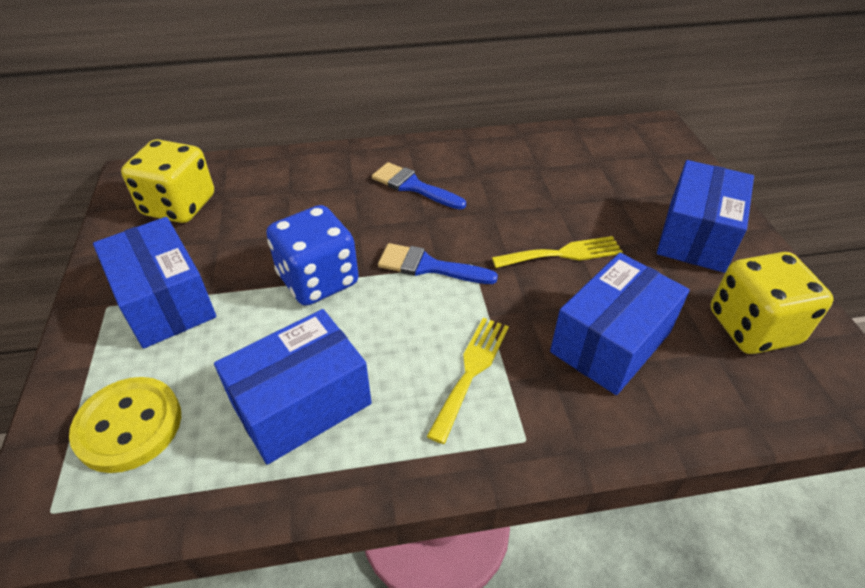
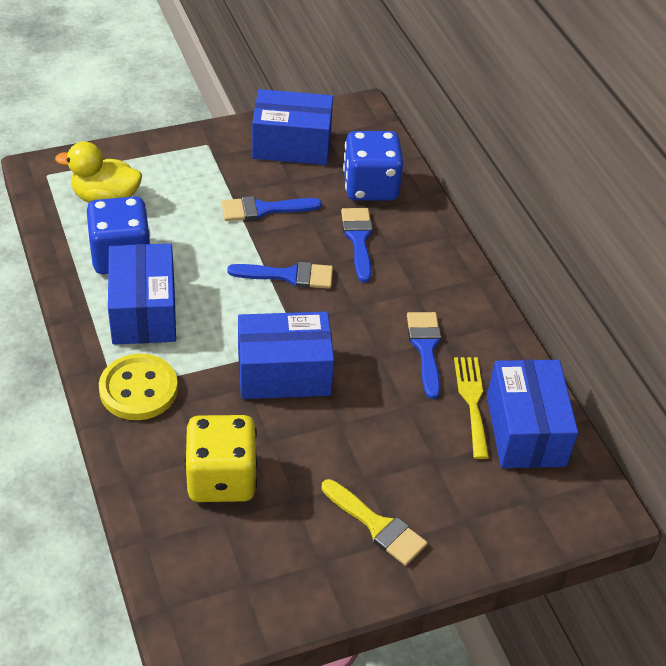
blue brush: 2 -> 4
blue dice: 1 -> 2
yellow brush: 0 -> 1
yellow dice: 2 -> 1
yellow duck: 0 -> 1
yellow fork: 2 -> 1

